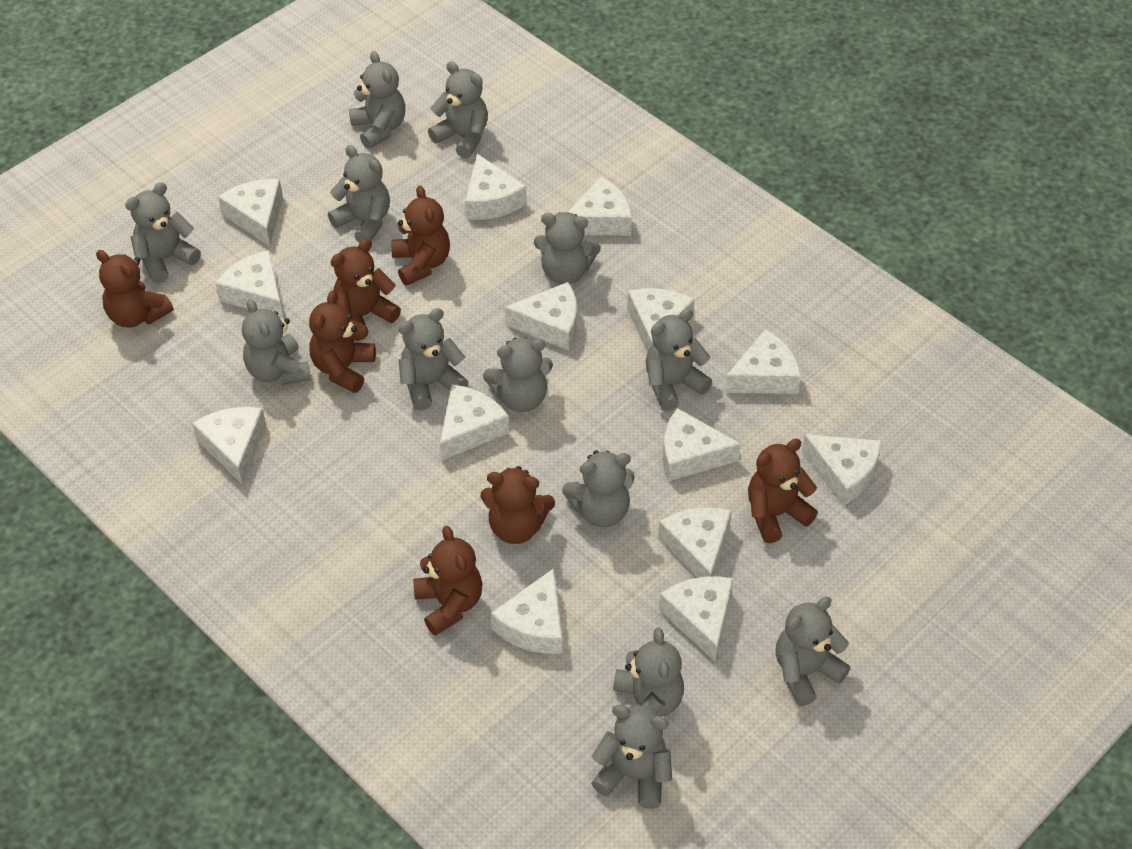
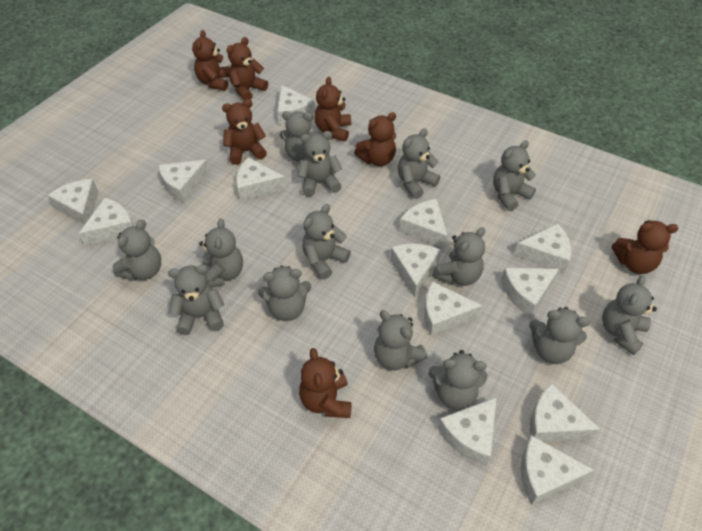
grey teddy bear: 13 -> 14
white cheese: 14 -> 13

